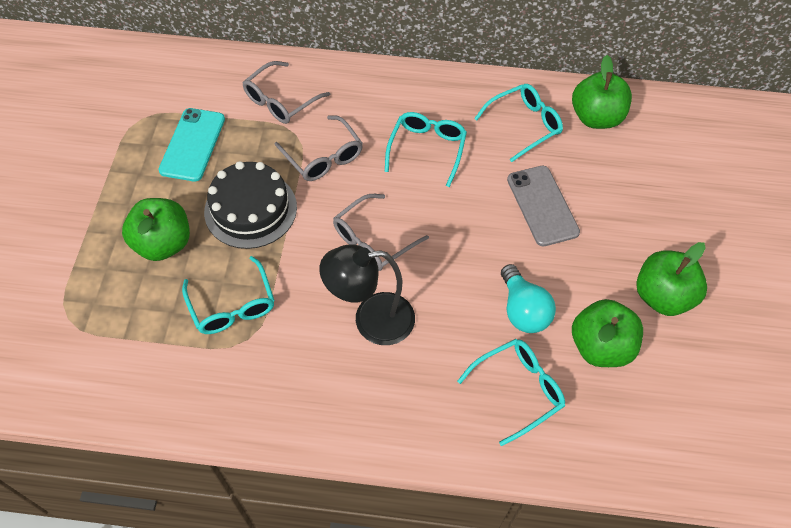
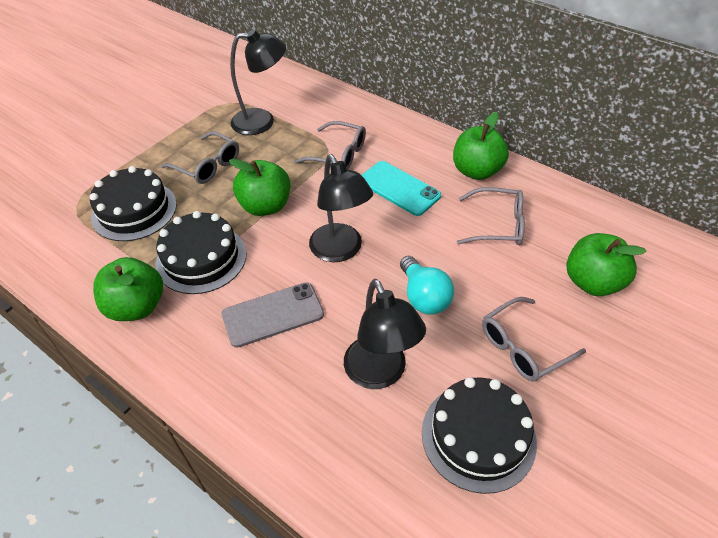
black cake: 1 -> 3
black lamp: 1 -> 3
grey glasses: 3 -> 4
turquoise glasses: 4 -> 0

